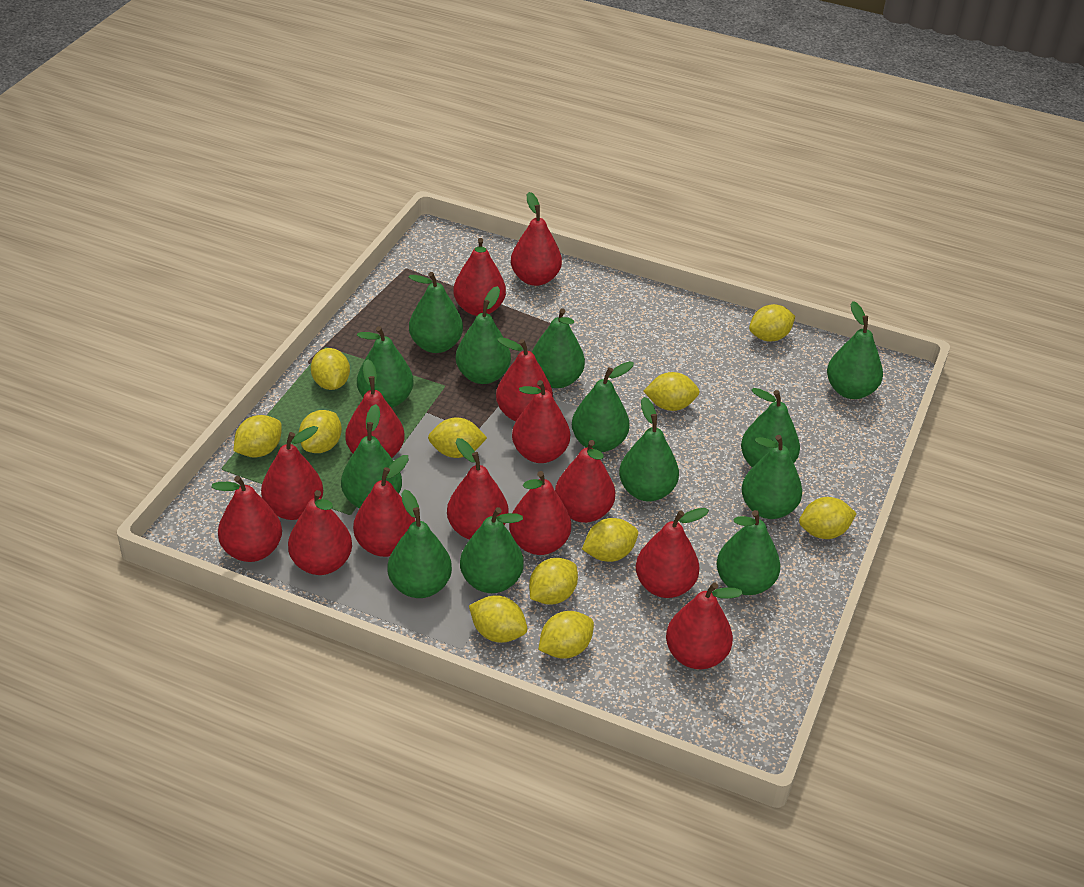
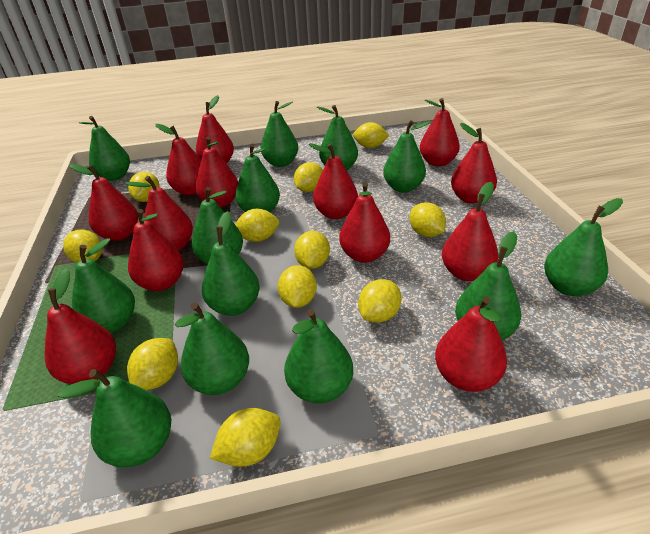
red pear: 14 -> 13

